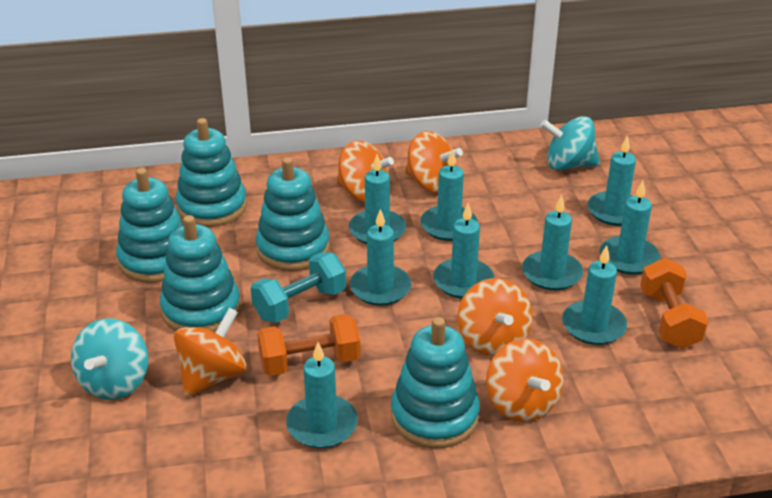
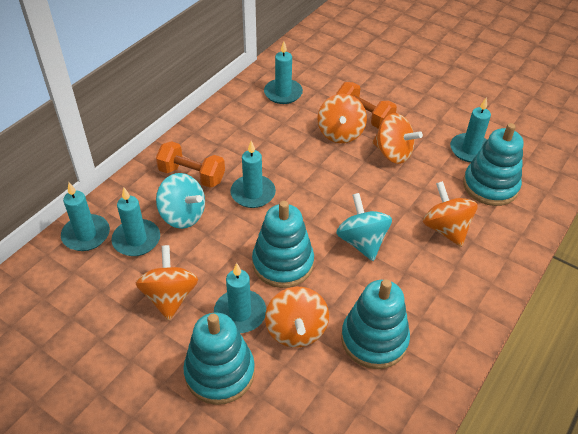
turquoise candle: 9 -> 6
turquoise dumbbell: 1 -> 0
turquoise stacking toy: 5 -> 4

